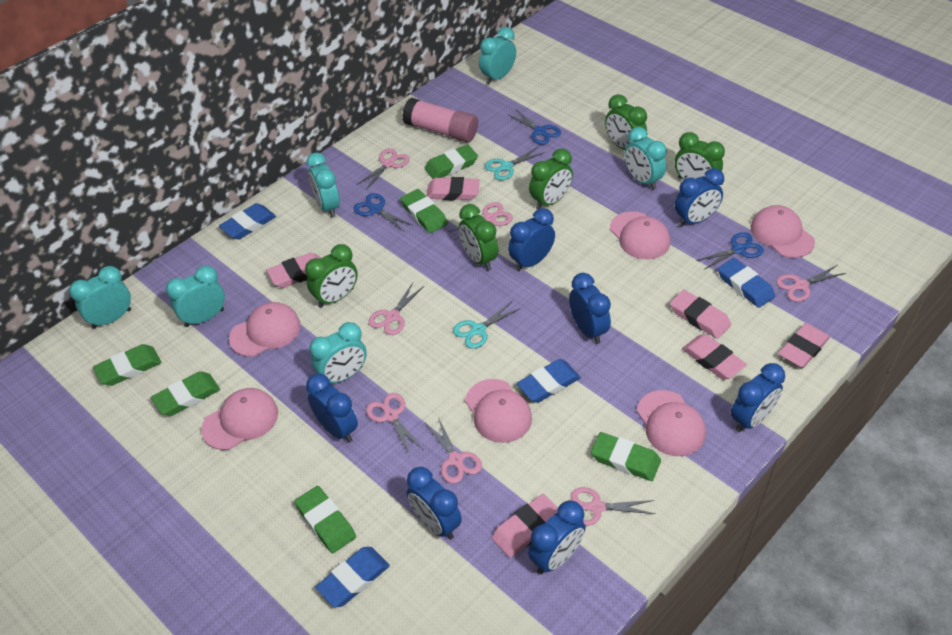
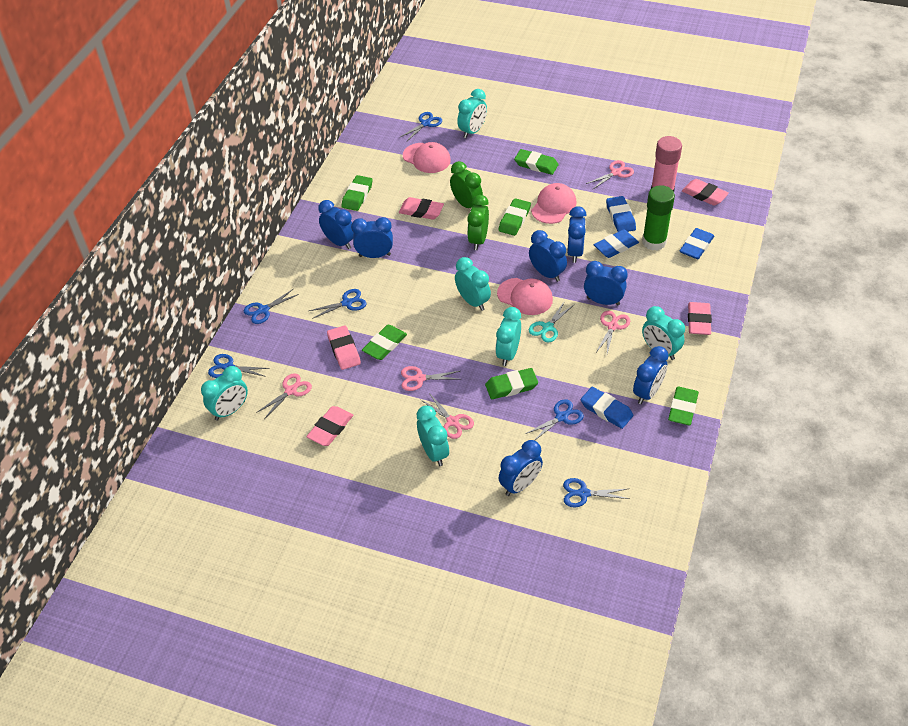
blue scissors: 3 -> 6
green clock: 5 -> 2
green glue stick: 0 -> 1
pink cap: 6 -> 3
pink eraser: 6 -> 5
pink scissors: 7 -> 5
turquoise scissors: 2 -> 1

